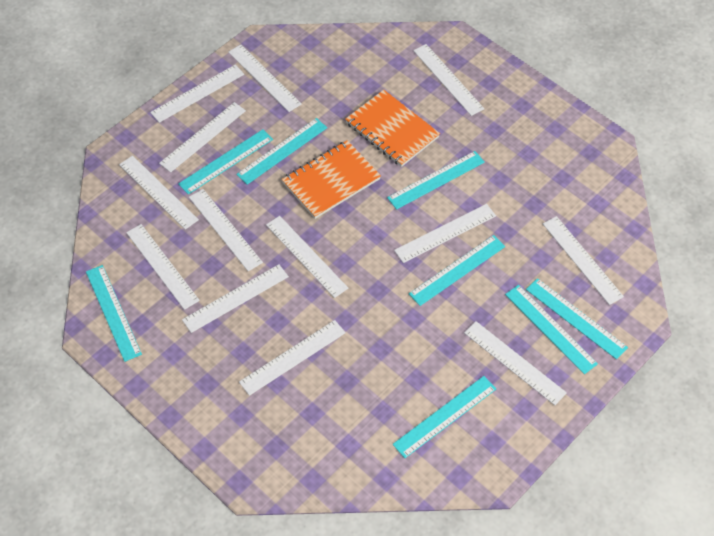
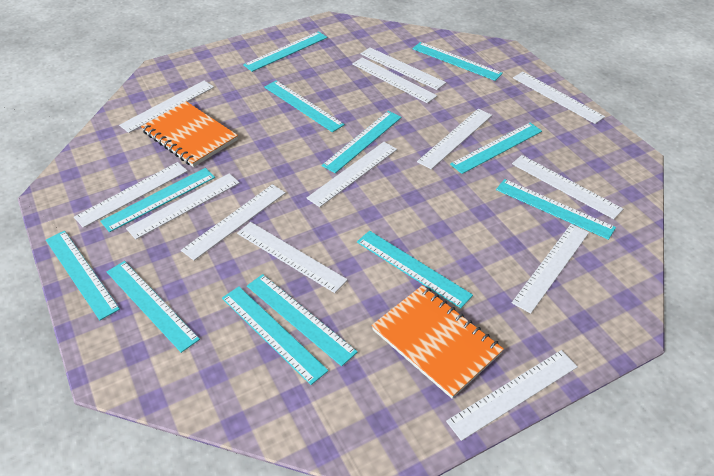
turquoise ruler: 8 -> 12

